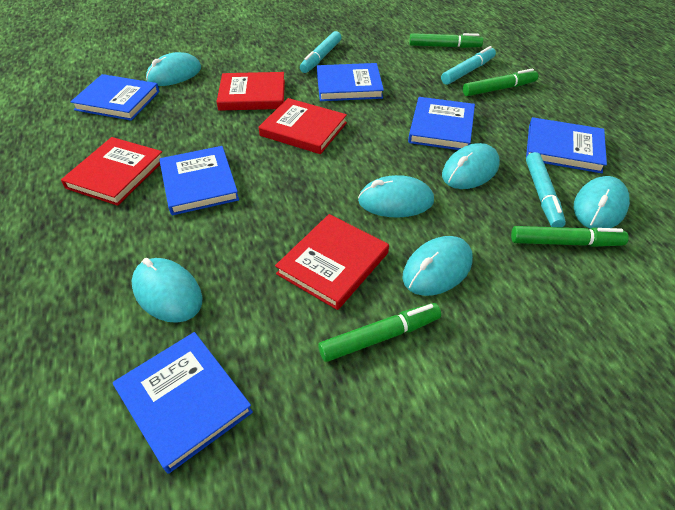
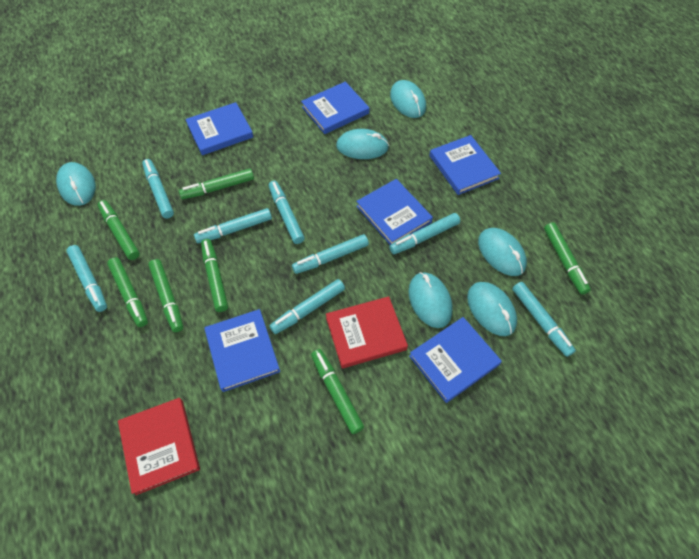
green marker: 4 -> 7
red book: 4 -> 2
turquoise marker: 3 -> 8

